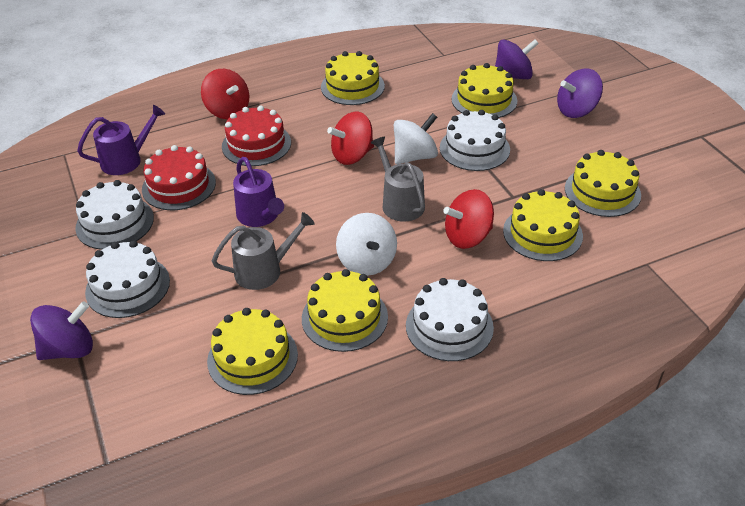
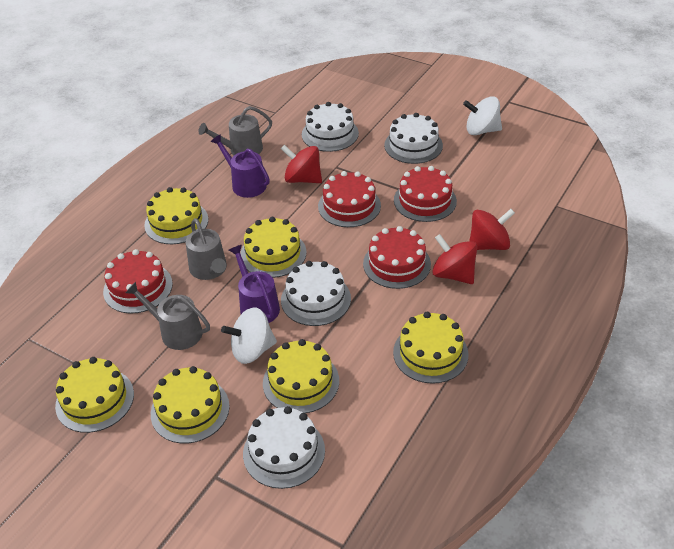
grey watering can: 2 -> 3
purple spinning top: 3 -> 0
red cake: 2 -> 4

